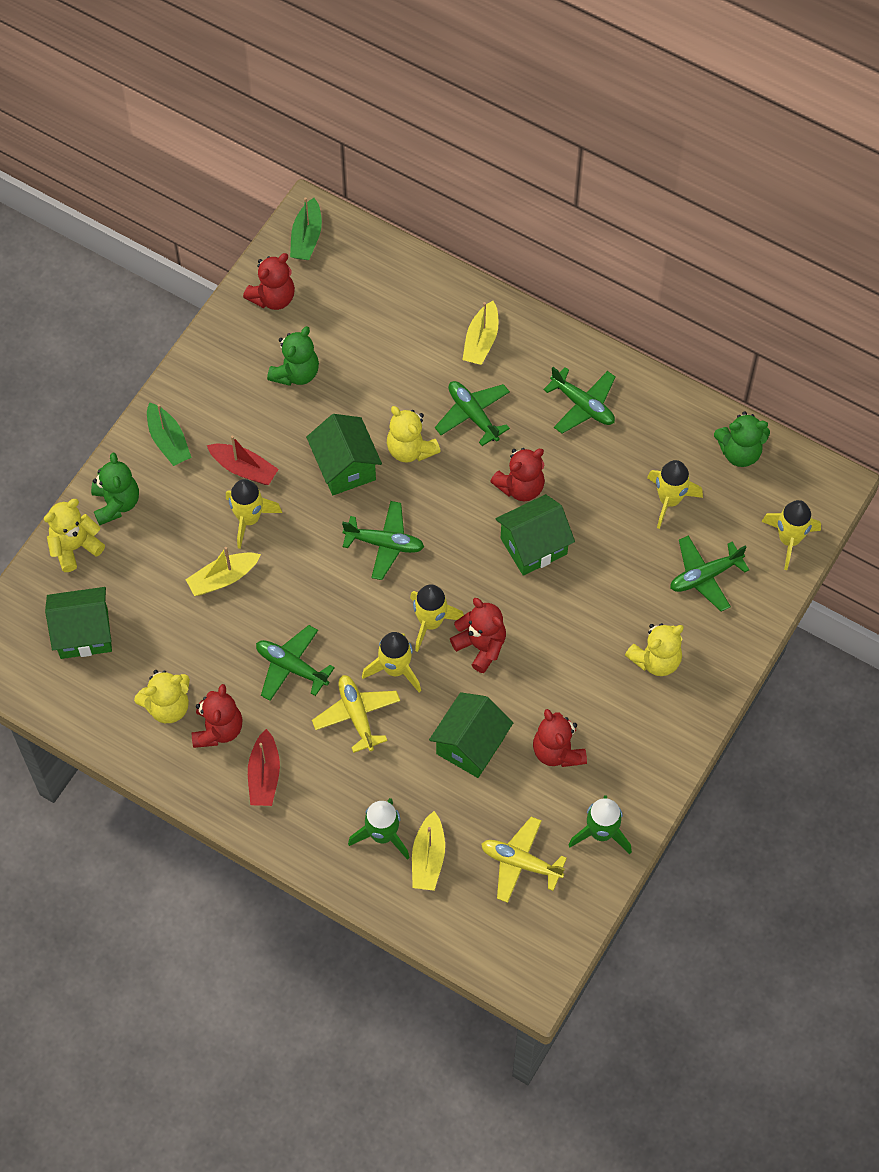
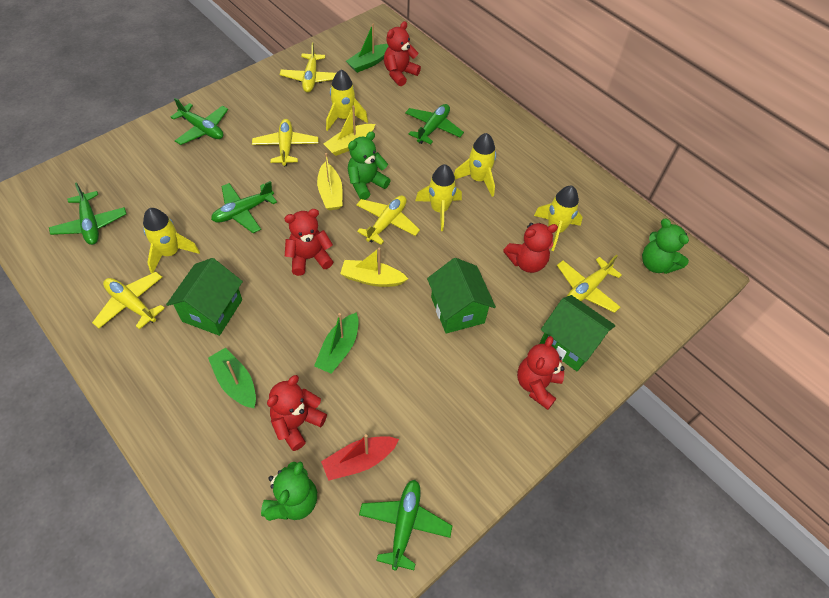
green boat: 2 -> 3
green house: 4 -> 3
green rocket: 2 -> 0
red boat: 2 -> 1
yellow plane: 2 -> 5
yellow teddy bear: 4 -> 0

